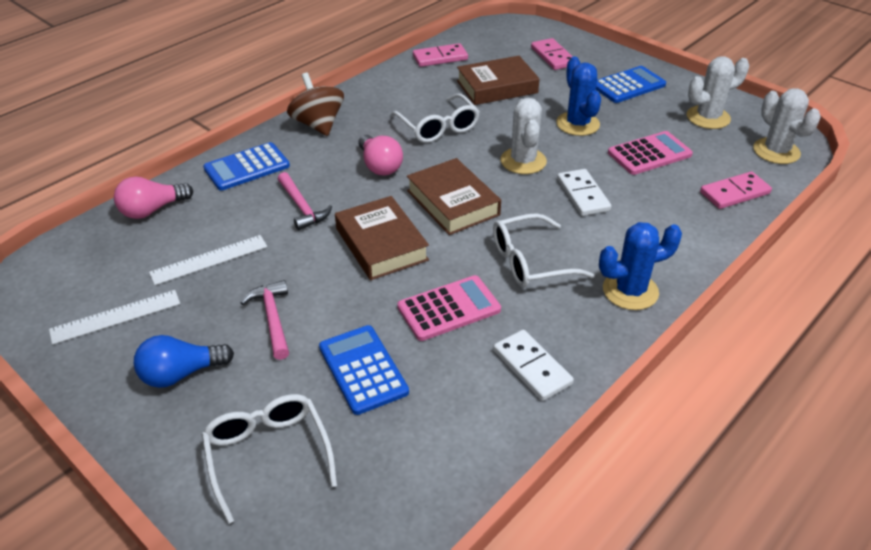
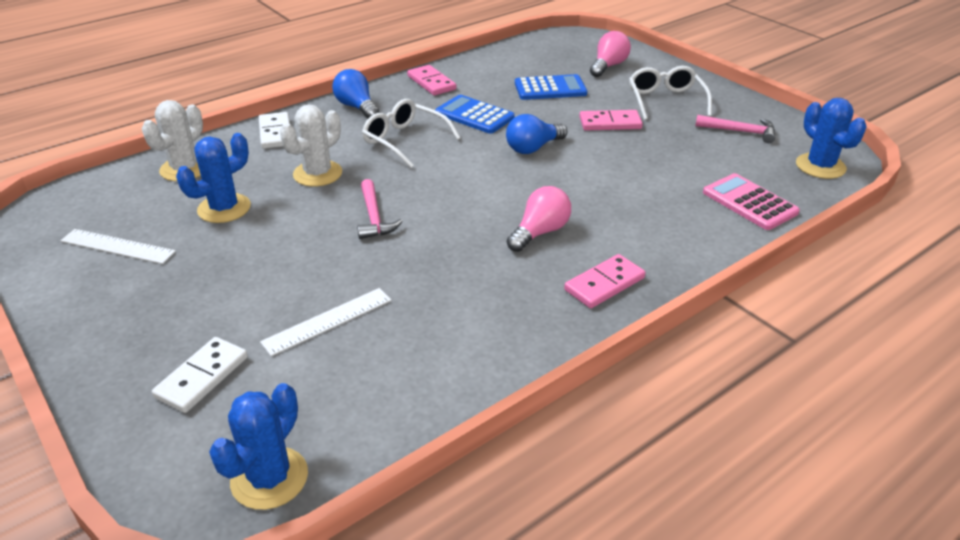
blue cactus: 2 -> 3
blue calculator: 3 -> 2
blue light bulb: 1 -> 2
brown book: 3 -> 0
brown spinning top: 1 -> 0
pink calculator: 2 -> 1
white cactus: 3 -> 2
white glasses: 3 -> 2

